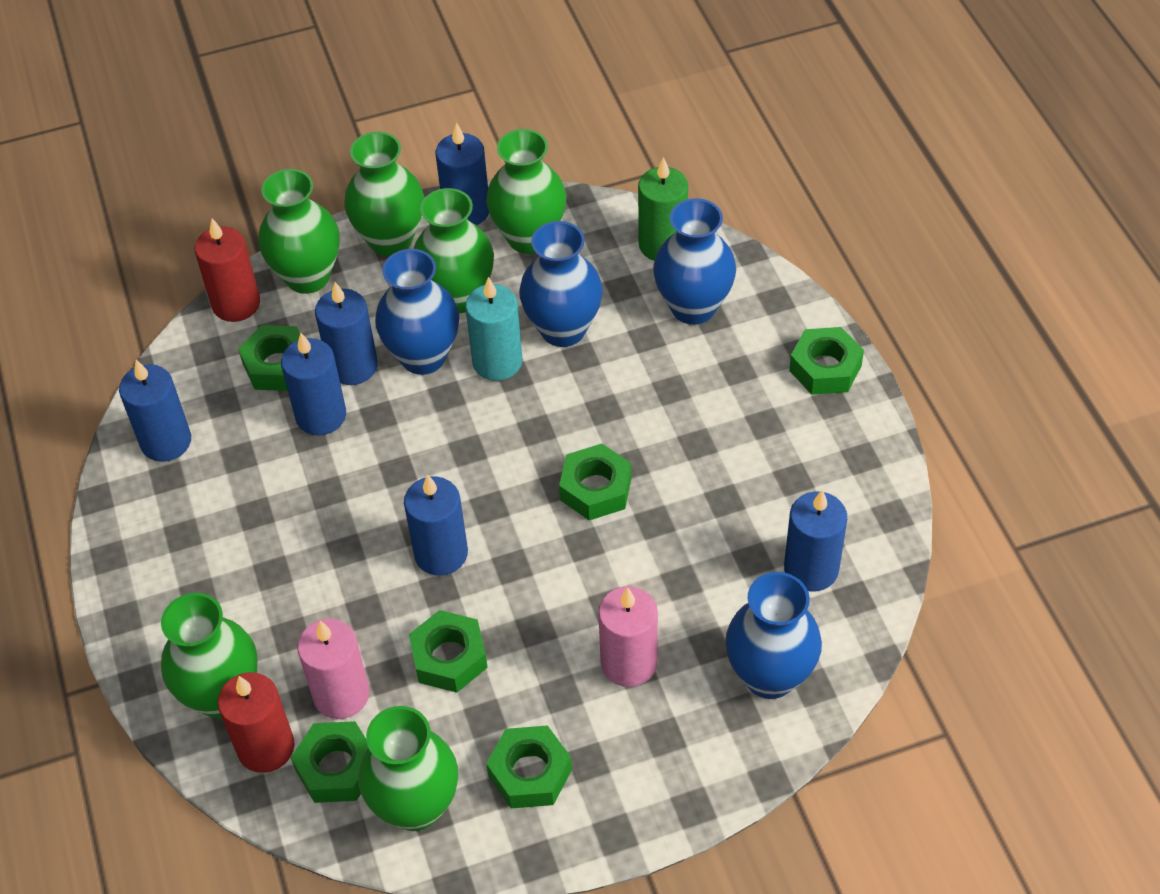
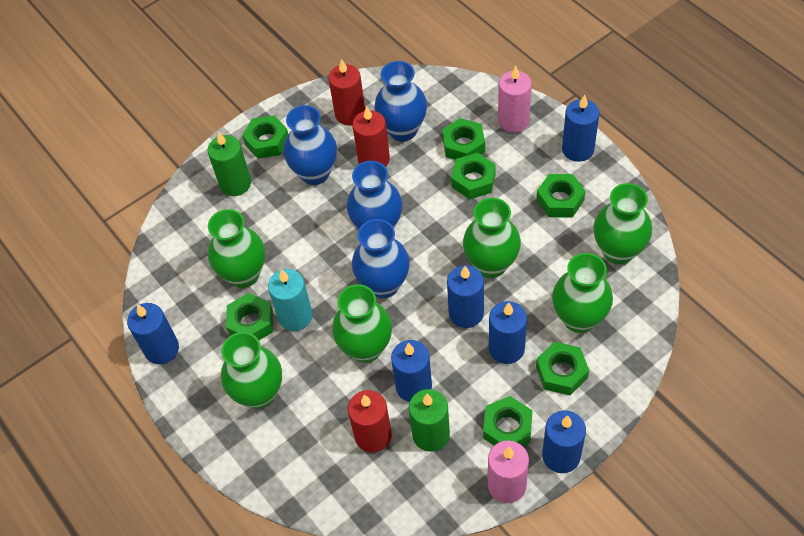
green candle: 1 -> 2
green nut: 6 -> 7
red candle: 2 -> 3

